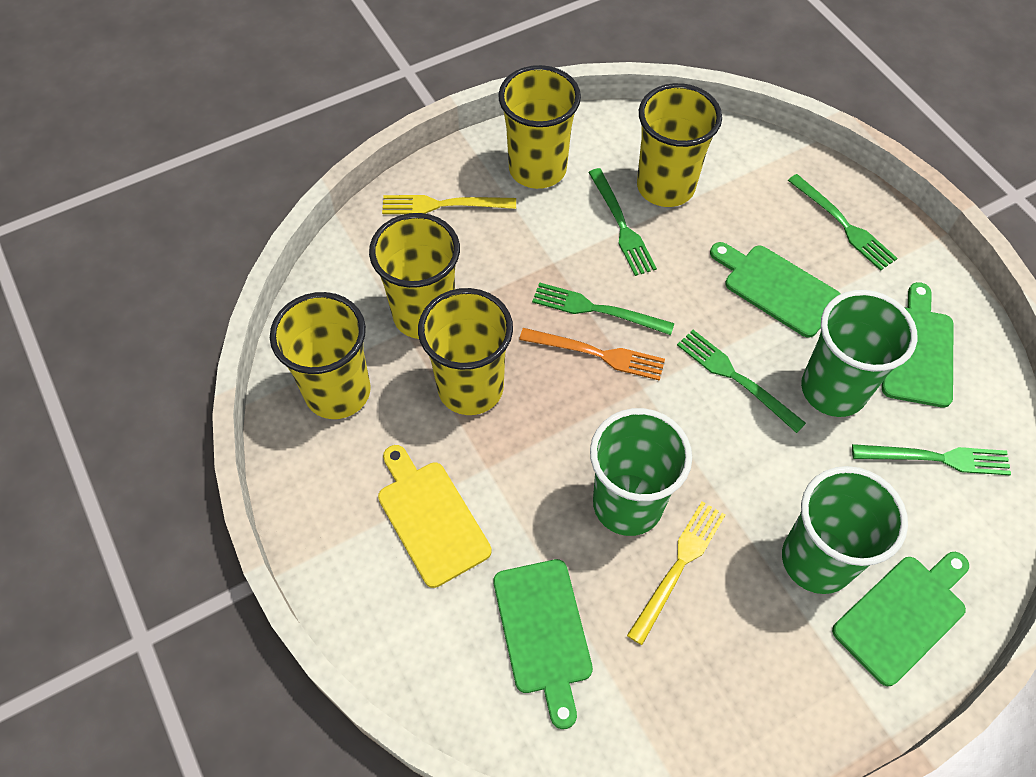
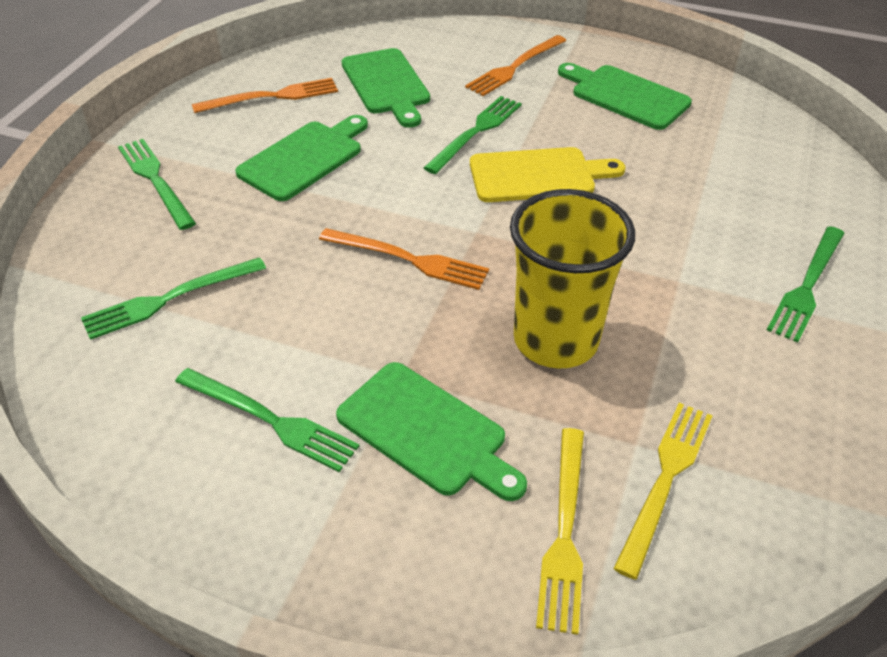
green cup: 3 -> 0
orange fork: 1 -> 3
yellow cup: 5 -> 1

